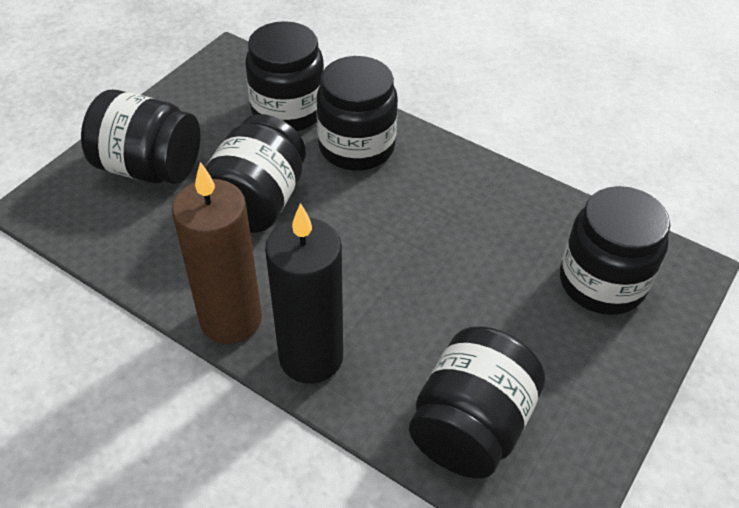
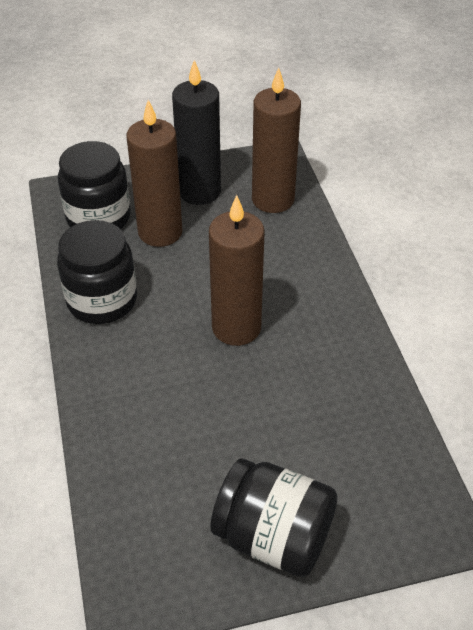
black jar: 6 -> 3
brown candle: 1 -> 3

